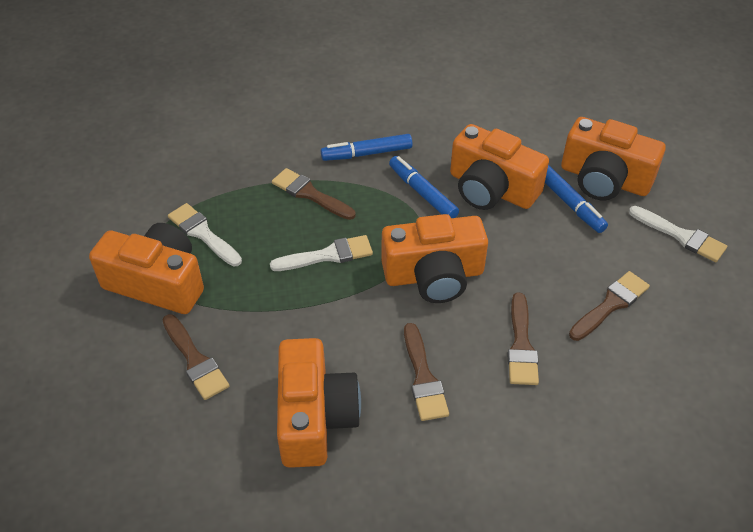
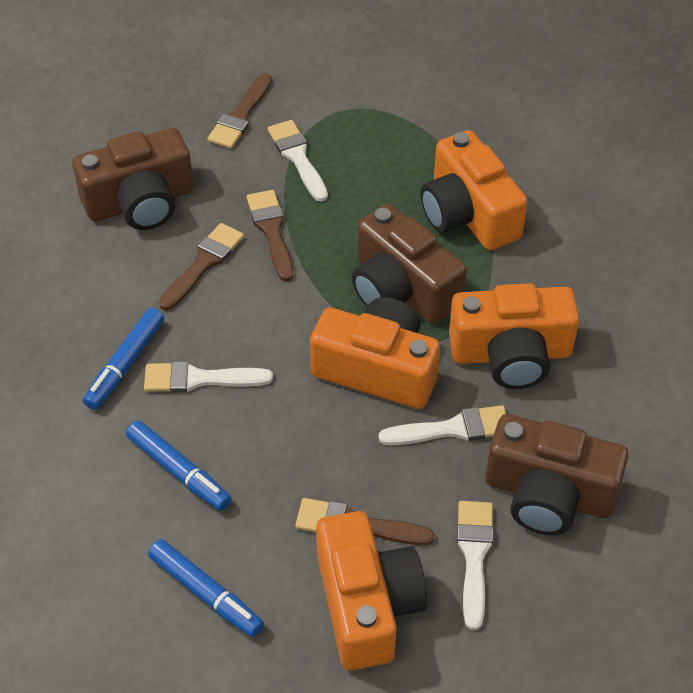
brown brush: 5 -> 4
brown camera: 0 -> 3
orange camera: 5 -> 4
white brush: 3 -> 4

